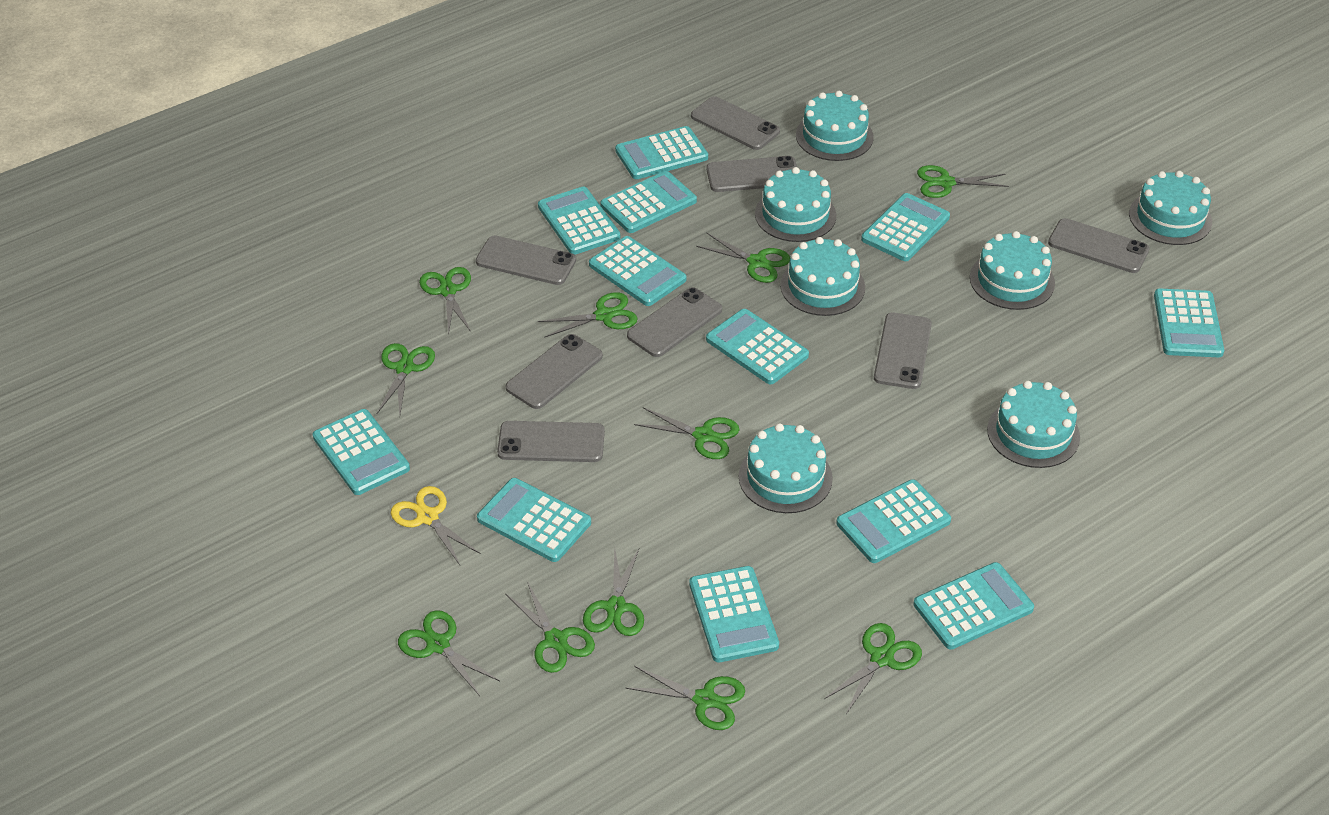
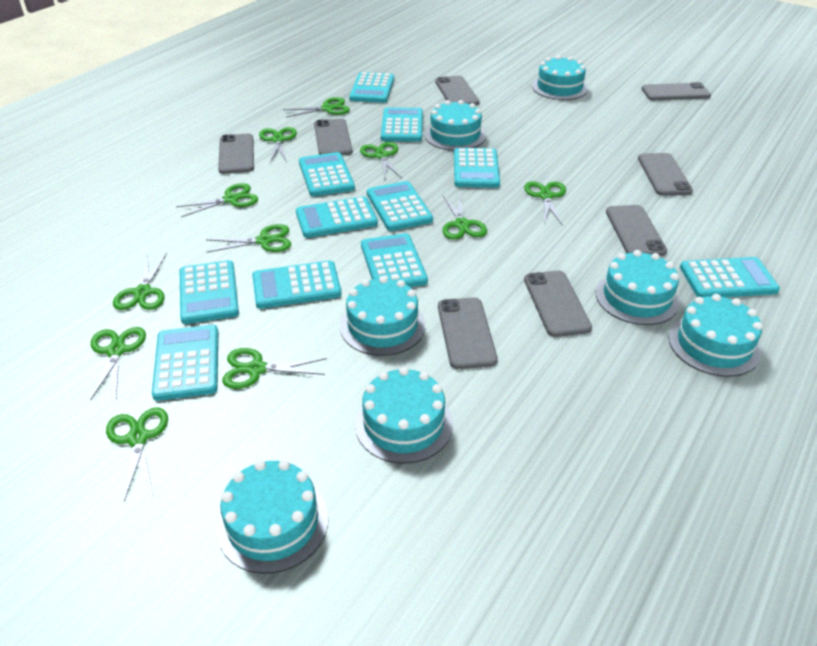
turquoise calculator: 12 -> 11
yellow scissors: 1 -> 0

